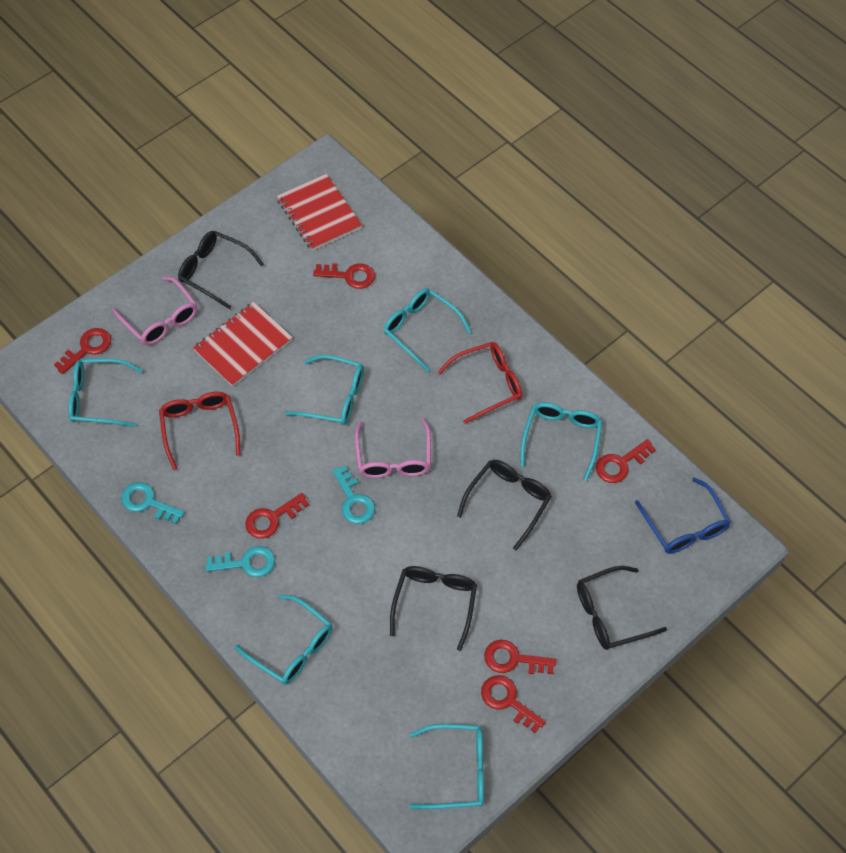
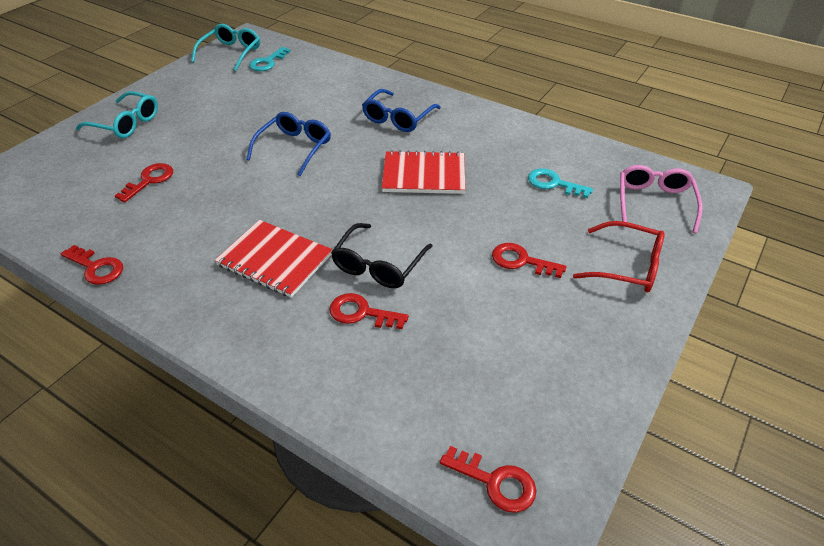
black glasses: 4 -> 1
blue glasses: 1 -> 2
pink glasses: 2 -> 1
red glasses: 2 -> 1
red key: 6 -> 5
turquoise glasses: 6 -> 2
turquoise key: 3 -> 2

